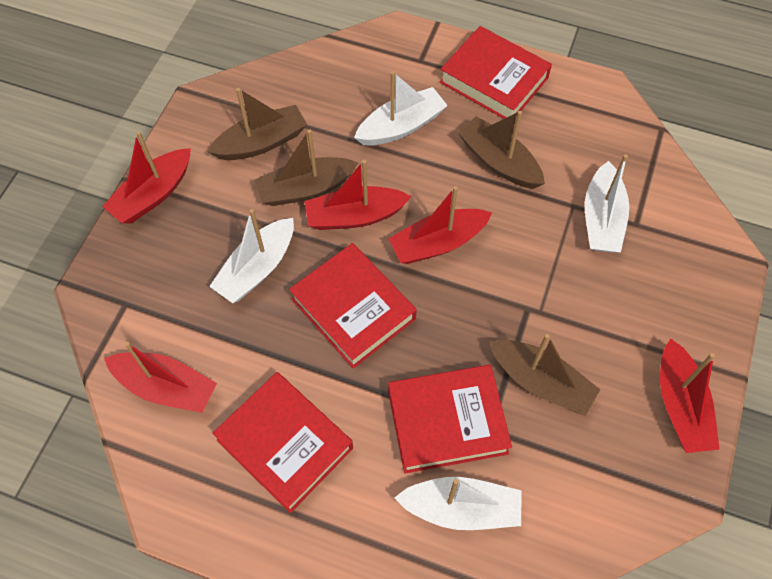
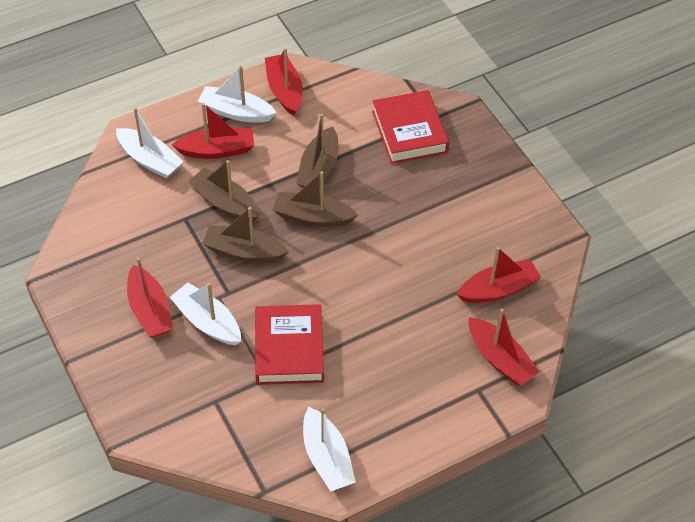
red book: 4 -> 2

